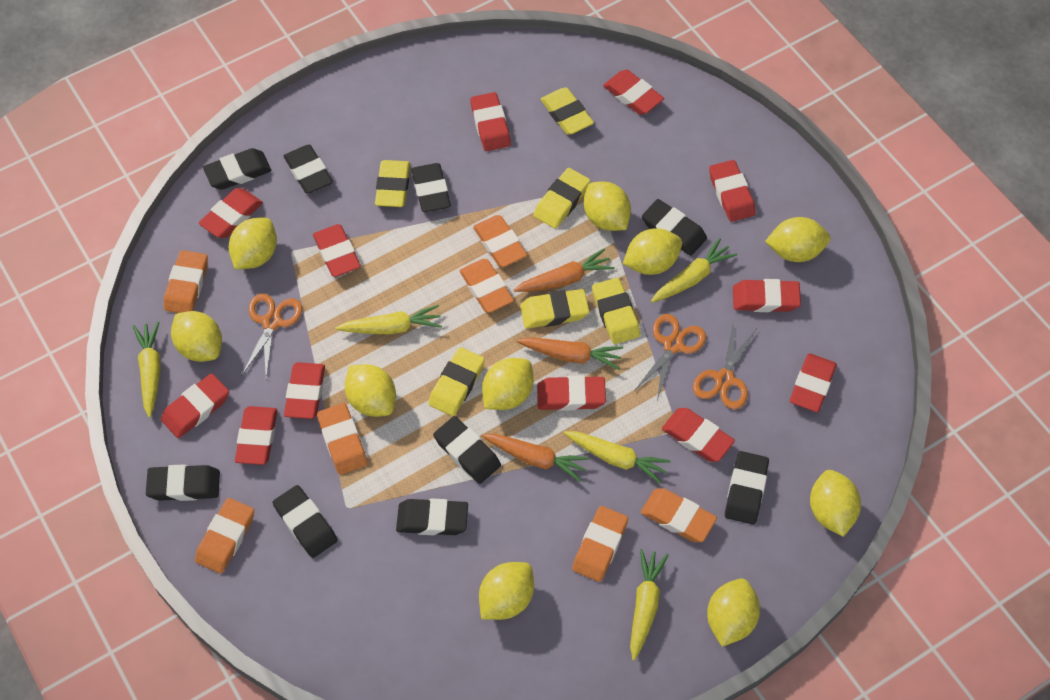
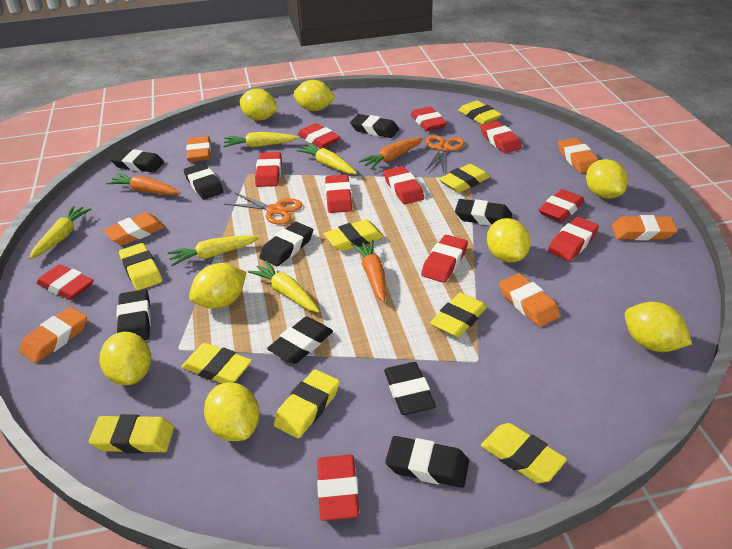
orange eraser: 7 -> 6
orange scissors: 3 -> 2
red eraser: 12 -> 11
yellow eraser: 6 -> 9
yellow lemon: 10 -> 8

